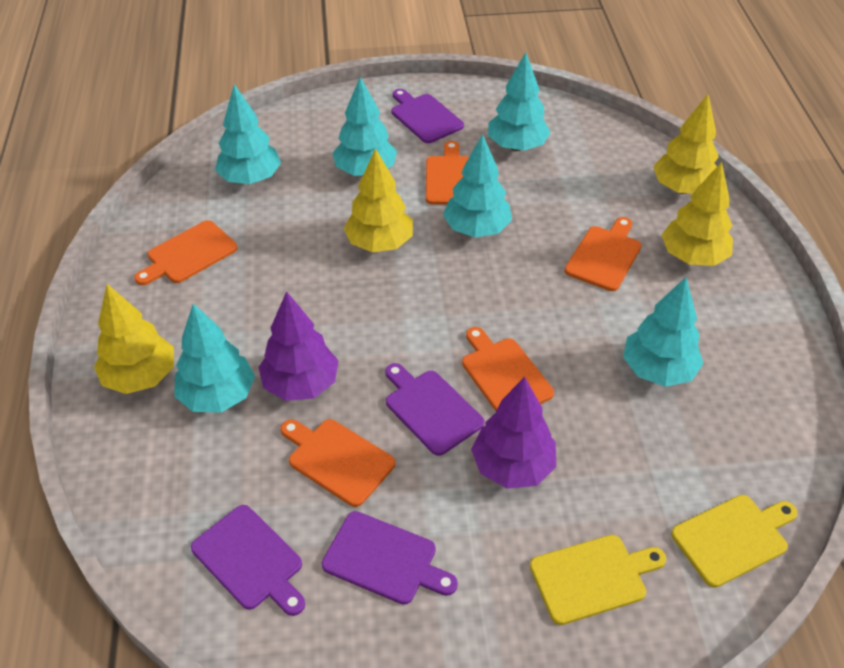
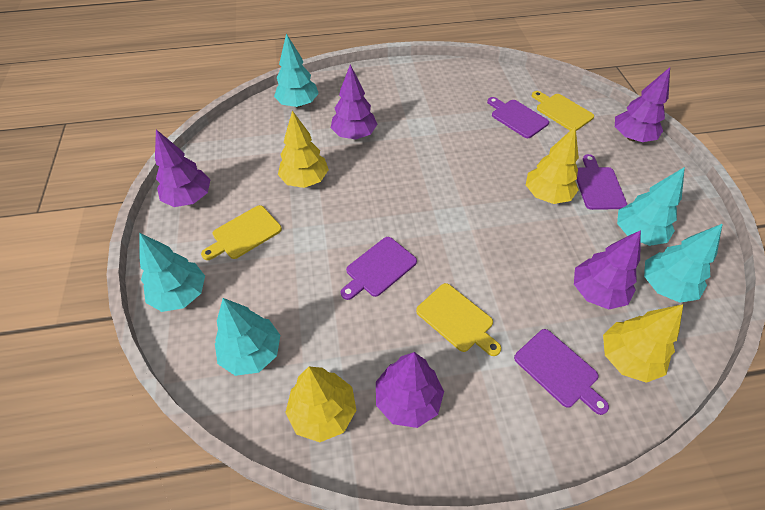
orange cutting board: 5 -> 0
purple tree: 2 -> 5
turquoise tree: 6 -> 5
yellow cutting board: 2 -> 3

